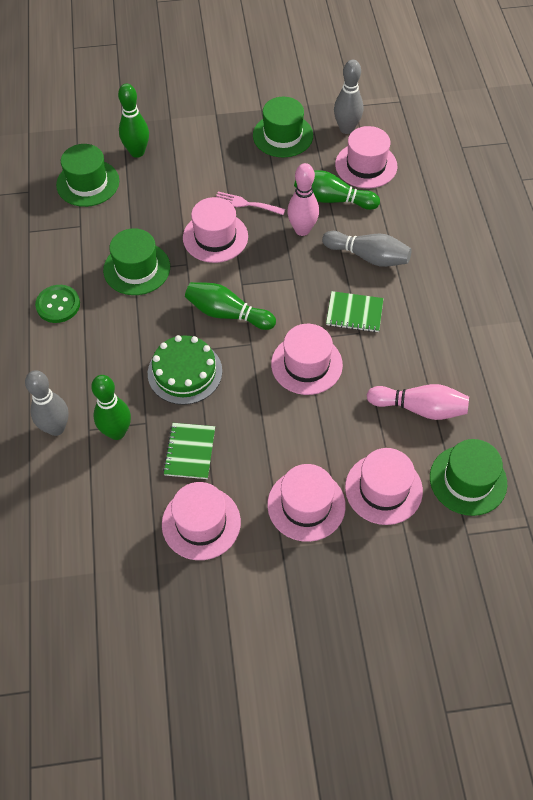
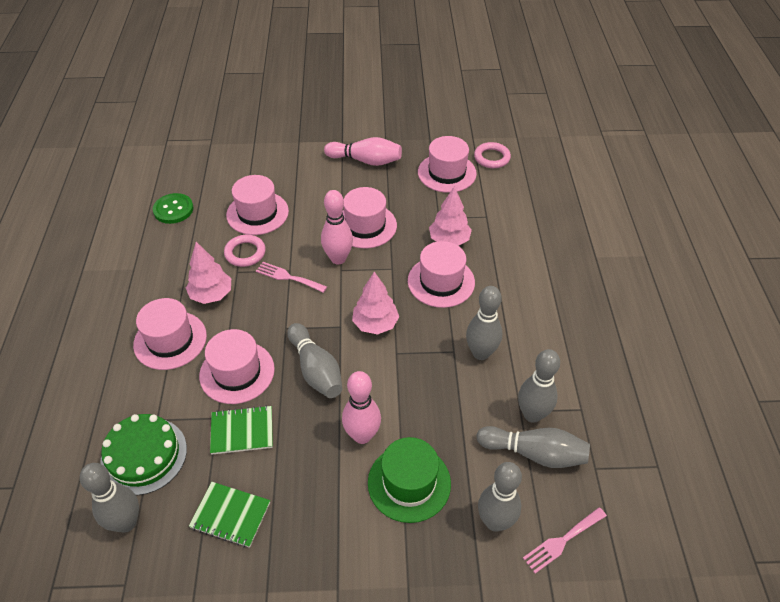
green bowling pin: 4 -> 0
green hat: 4 -> 1
grey bowling pin: 3 -> 6
pink bowling pin: 2 -> 3
pink fork: 1 -> 2
pink ring: 0 -> 2
pink tree: 0 -> 3

